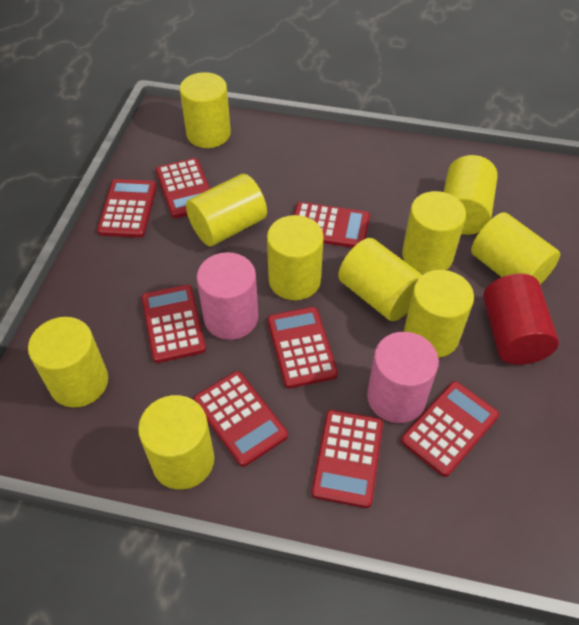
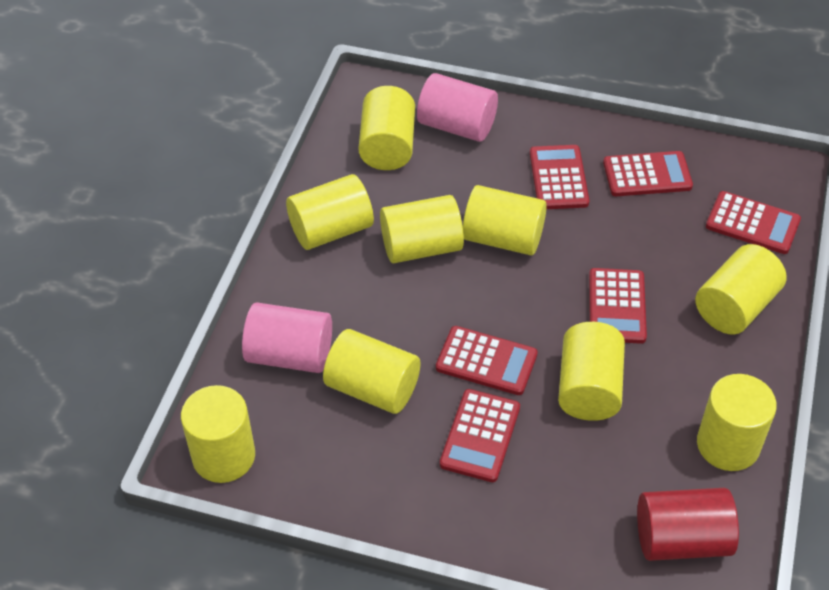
red calculator: 8 -> 6
yellow cylinder: 10 -> 9

